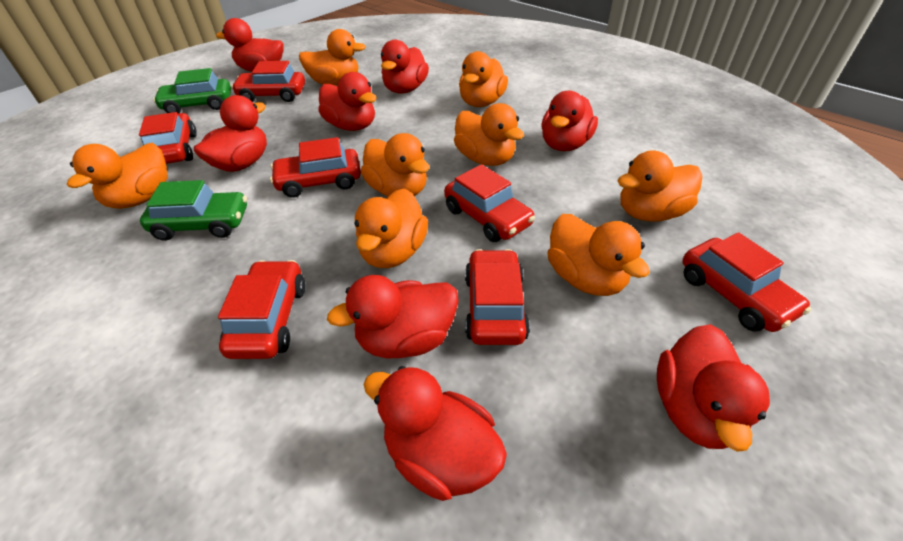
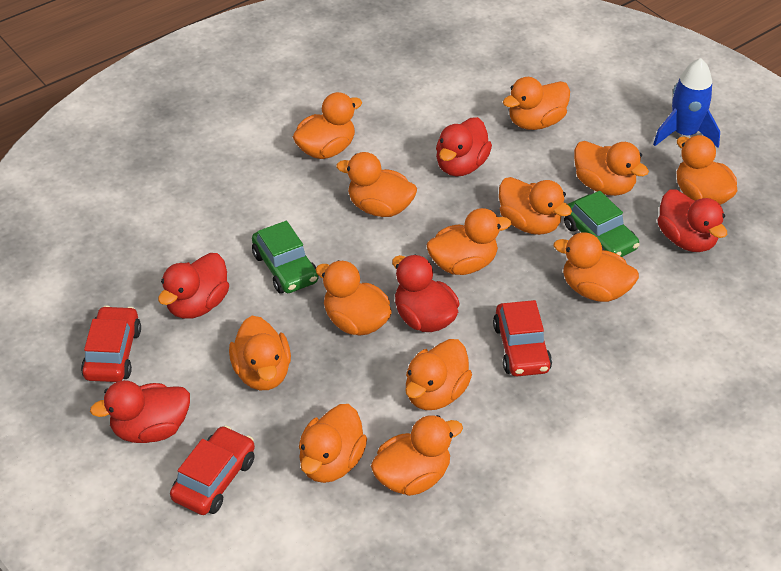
blue rocket: 0 -> 1
orange duck: 8 -> 13
red car: 7 -> 3
red duck: 8 -> 5

